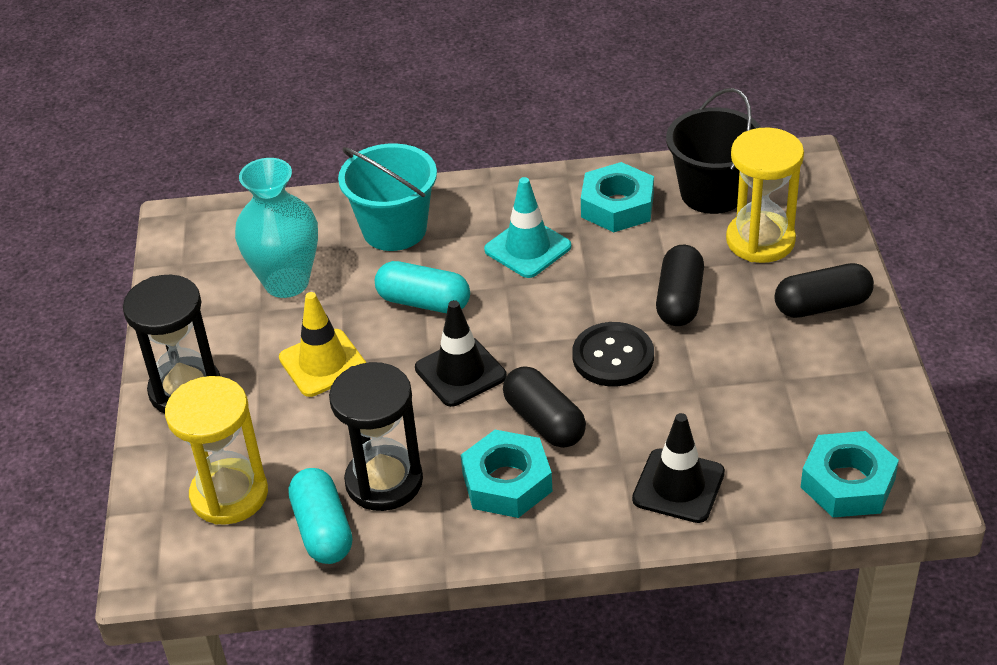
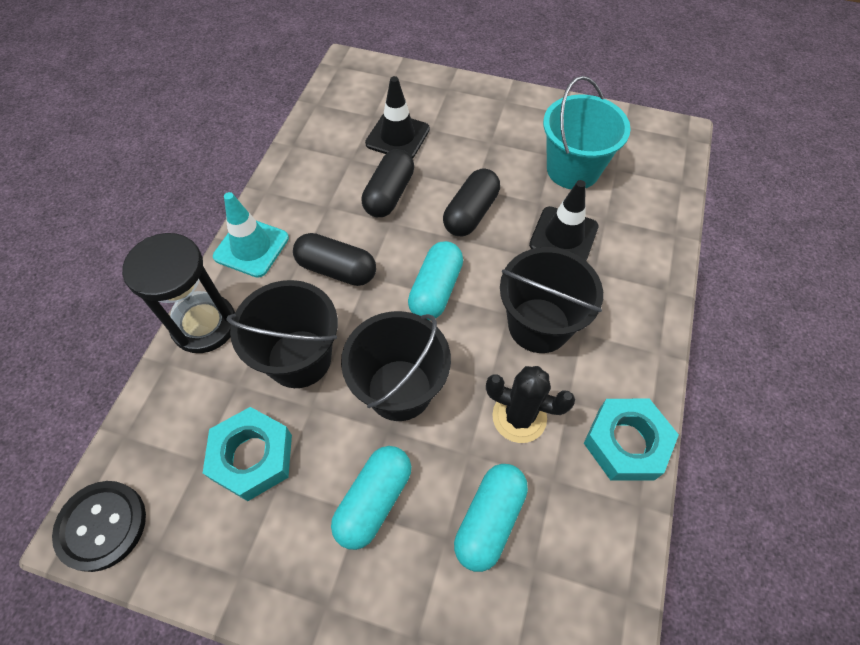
black bucket: 1 -> 3
black cactus: 0 -> 1
black hourglass: 2 -> 1
turquoise capsule: 2 -> 3
turquoise nut: 3 -> 2
turquoise vase: 1 -> 0
yellow hourglass: 2 -> 0
yellow traffic cone: 1 -> 0

